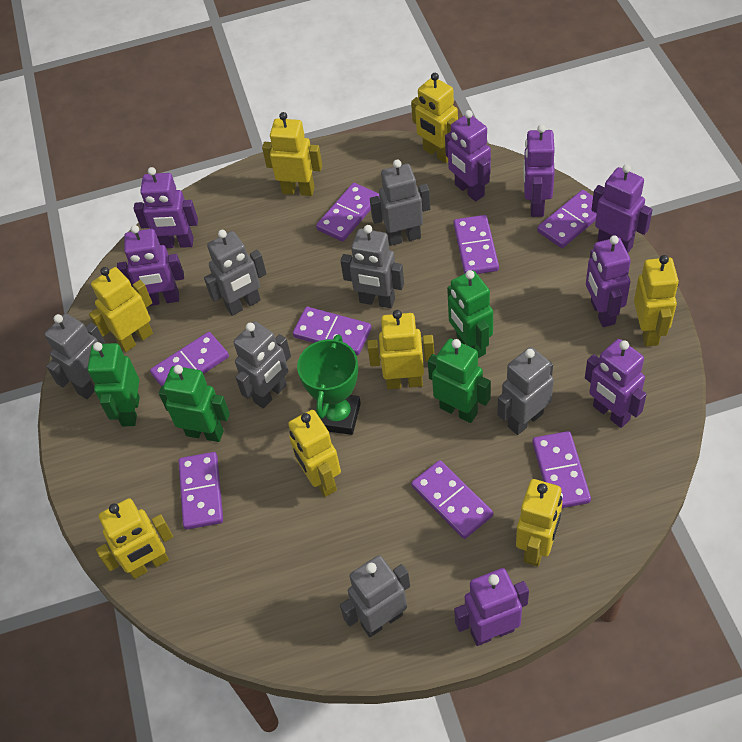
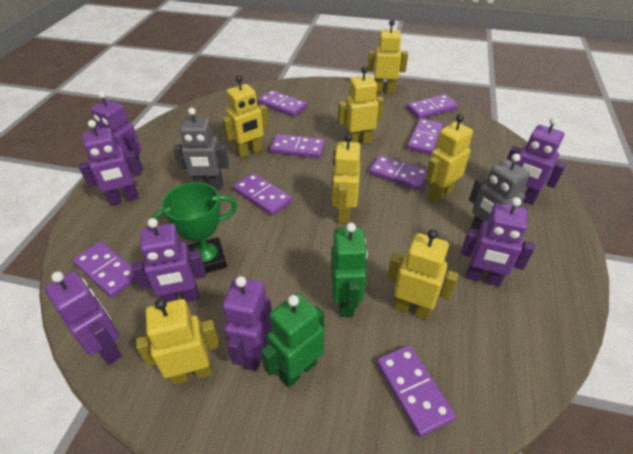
green robot: 4 -> 2
grey robot: 7 -> 2
purple robot: 8 -> 7
yellow robot: 8 -> 7

